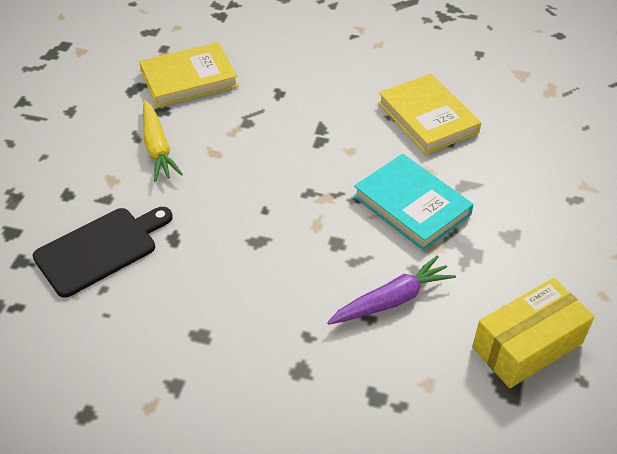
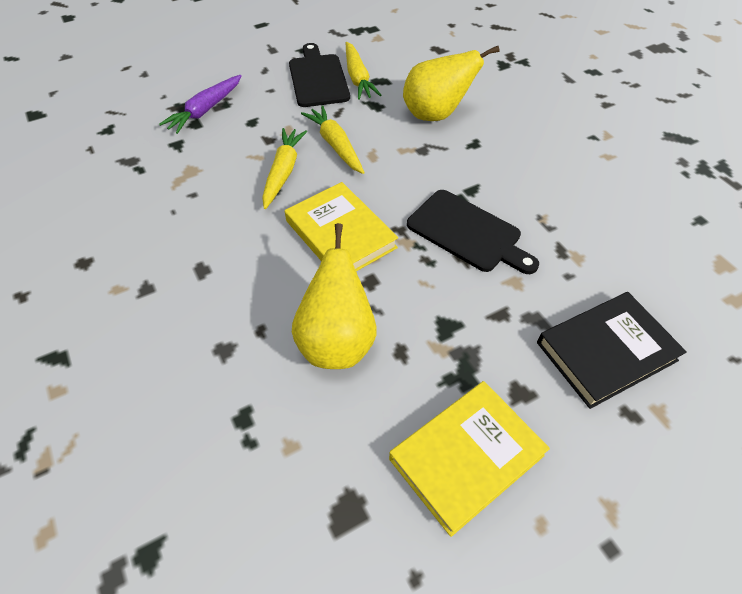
black book: 0 -> 1
black cutting board: 1 -> 2
turquoise book: 1 -> 0
yellow box: 1 -> 0
yellow carrot: 1 -> 3
yellow pear: 0 -> 2

